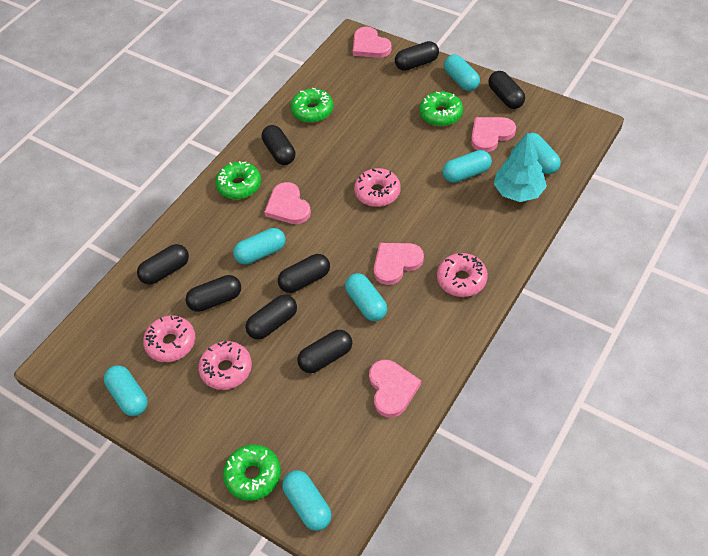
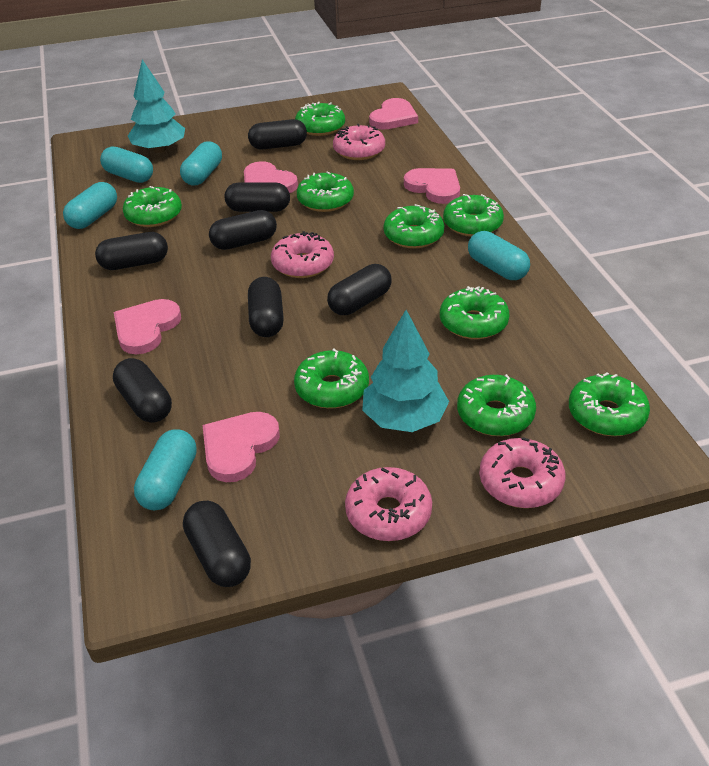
green donut: 4 -> 9
turquoise capsule: 7 -> 5
turquoise tree: 1 -> 2

